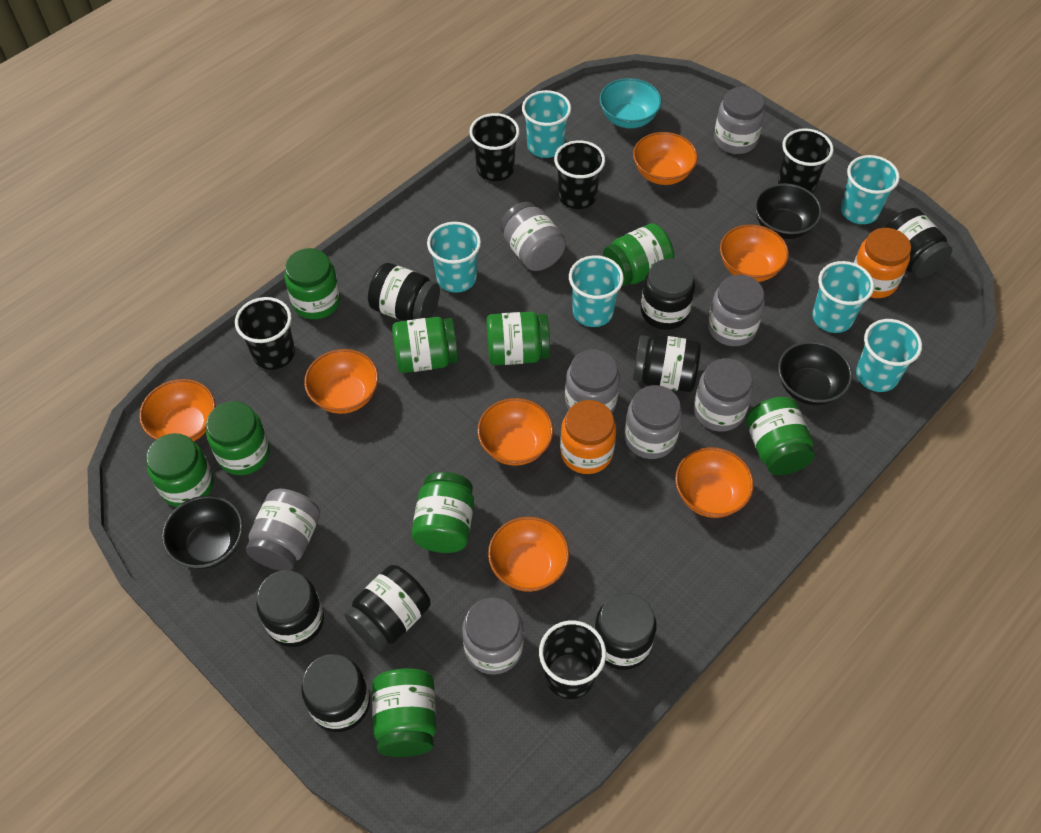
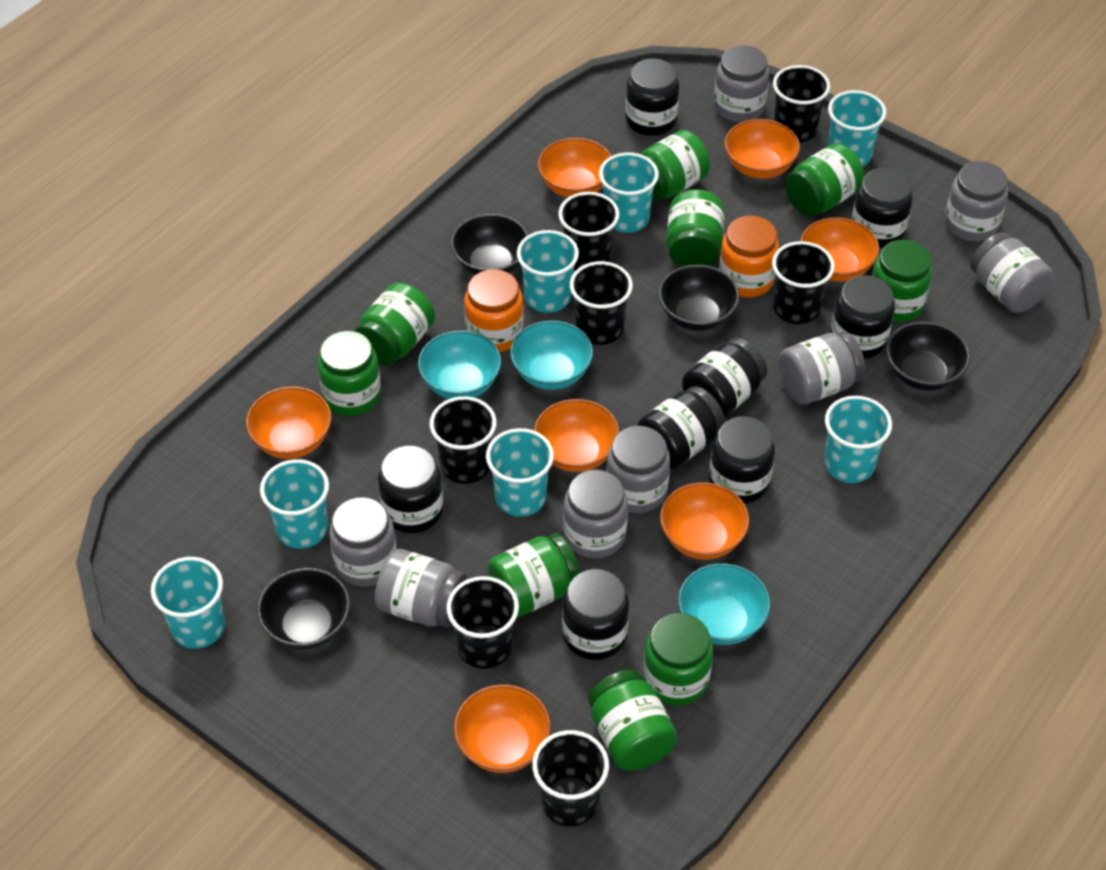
black bowl: 3 -> 4
black cup: 5 -> 7
turquoise bowl: 1 -> 3
turquoise cup: 6 -> 7

